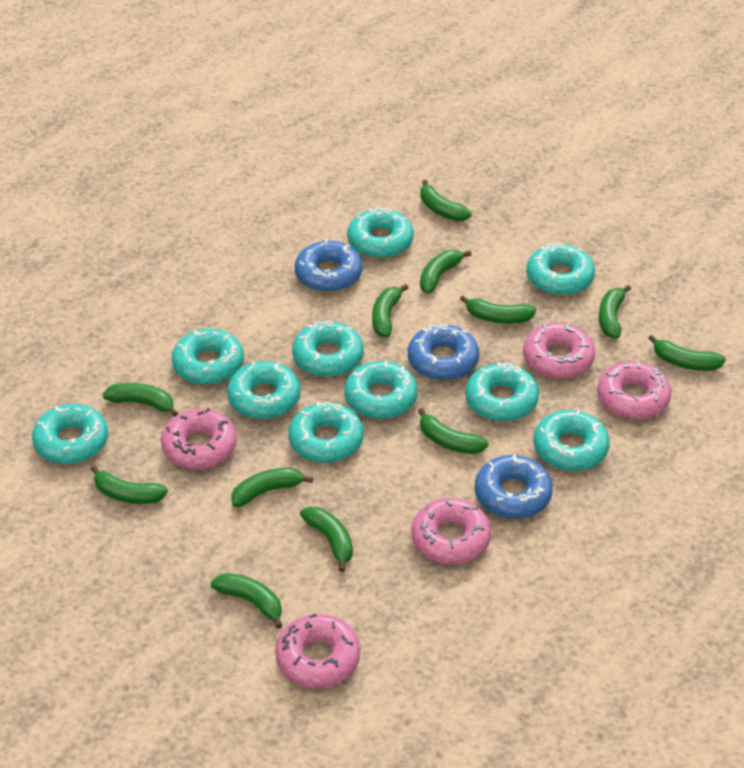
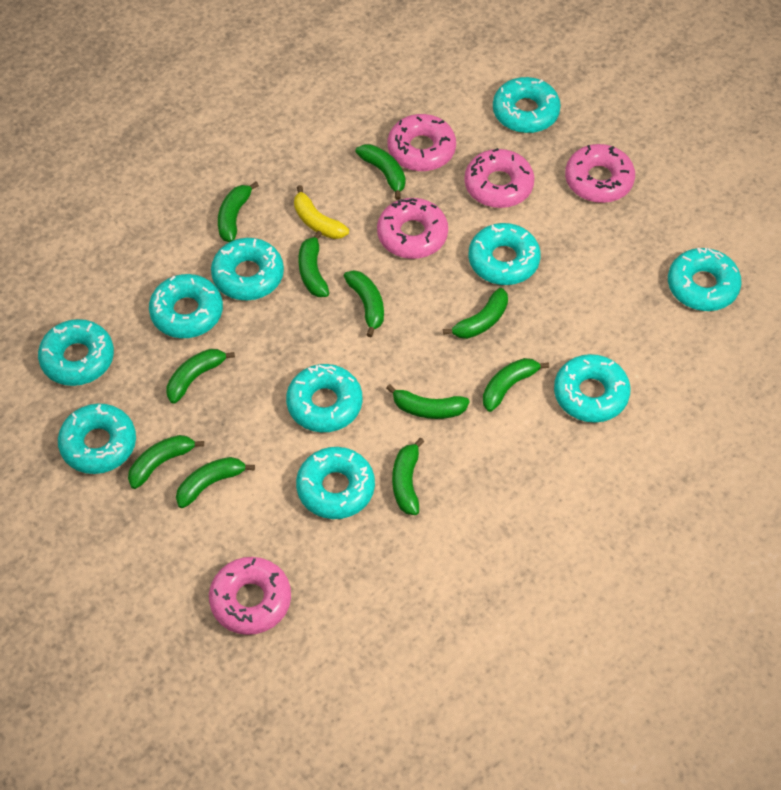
blue donut: 3 -> 0
green banana: 12 -> 11
yellow banana: 0 -> 1

